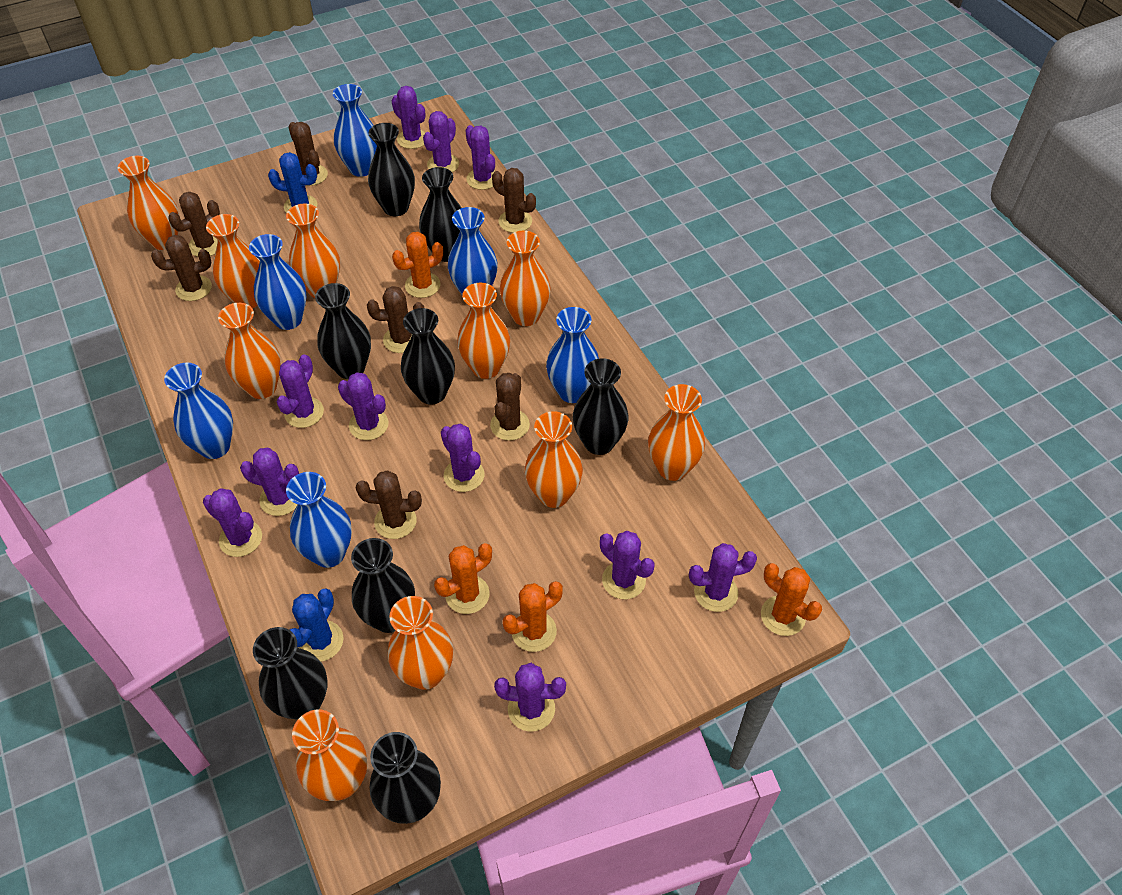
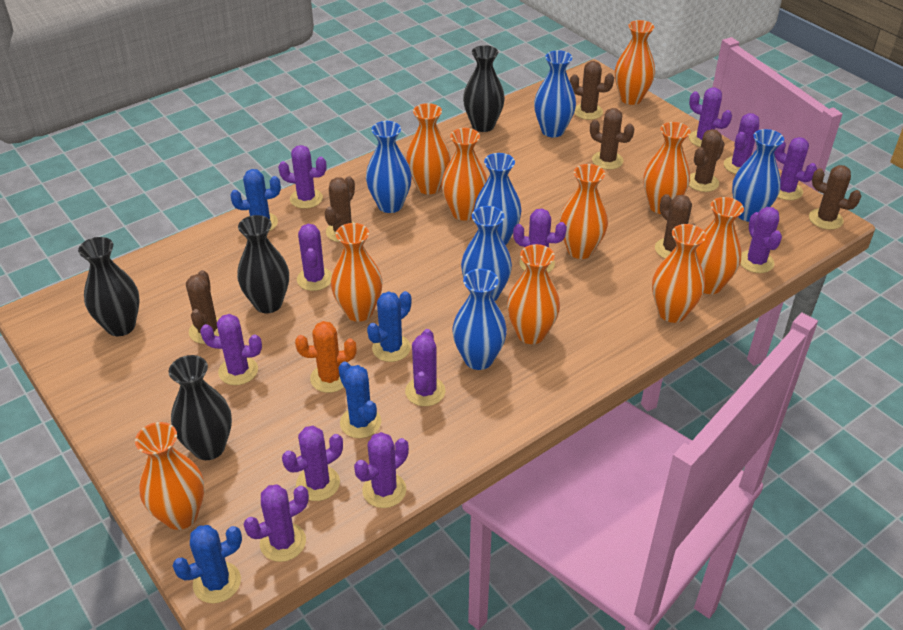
black vase: 8 -> 4
blue cactus: 2 -> 4
orange cactus: 4 -> 1
purple cactus: 11 -> 12

